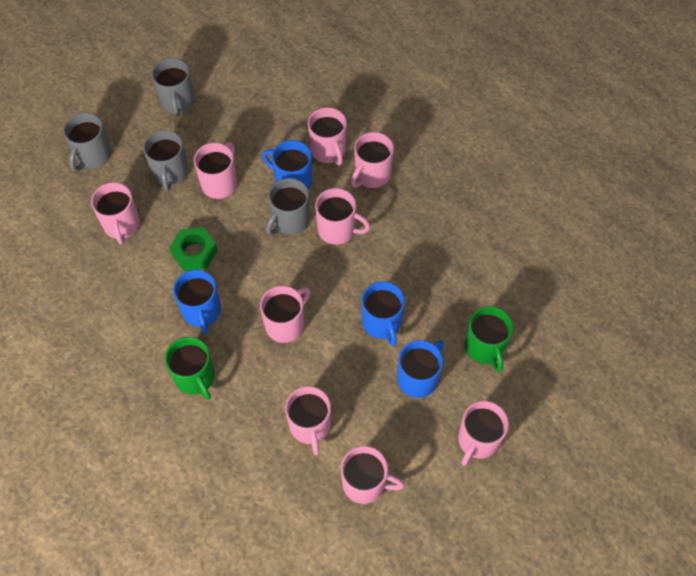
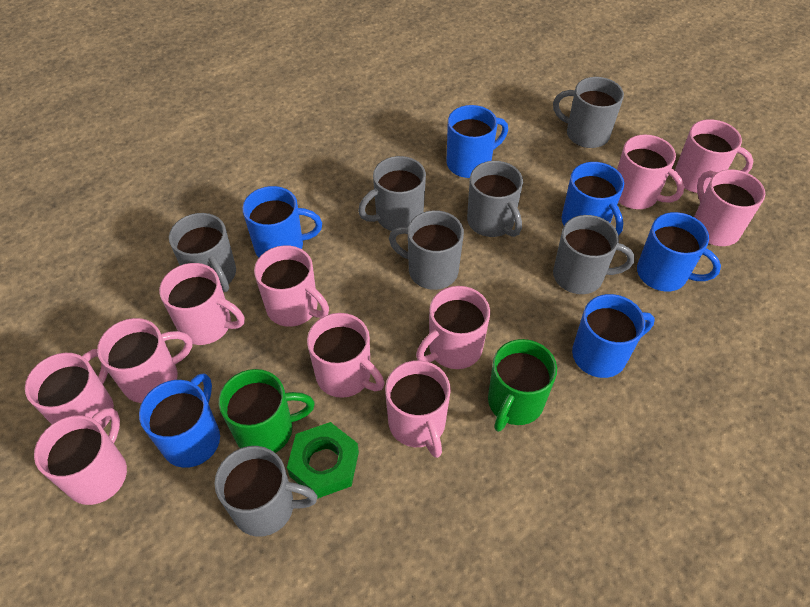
blue mug: 4 -> 6
grey mug: 4 -> 7
pink mug: 9 -> 11

